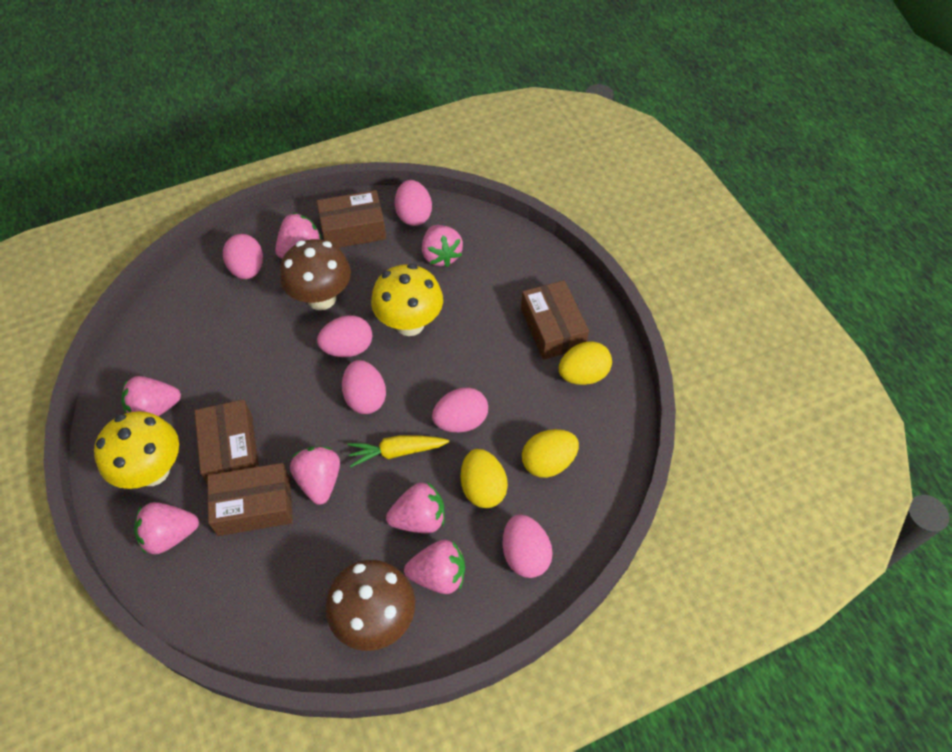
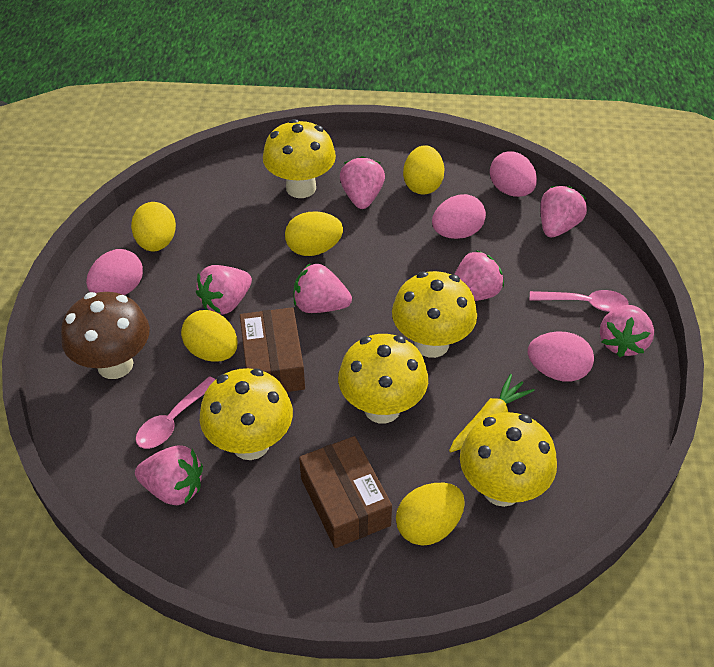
brown box: 4 -> 2
brown mushroom: 2 -> 1
pink egg: 6 -> 4
pink spoon: 0 -> 2
yellow egg: 3 -> 5
yellow mushroom: 2 -> 5

